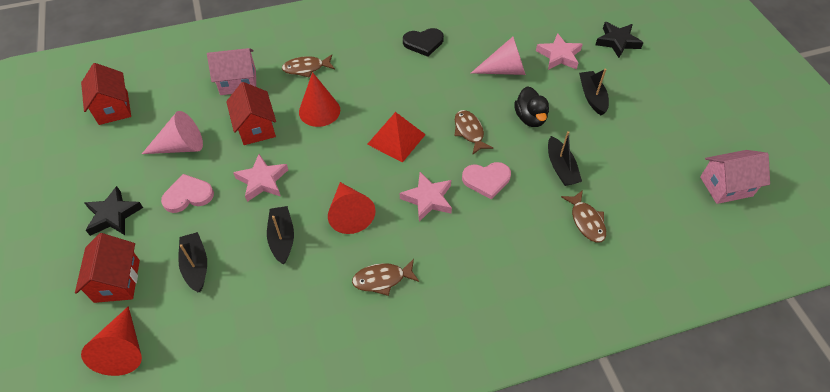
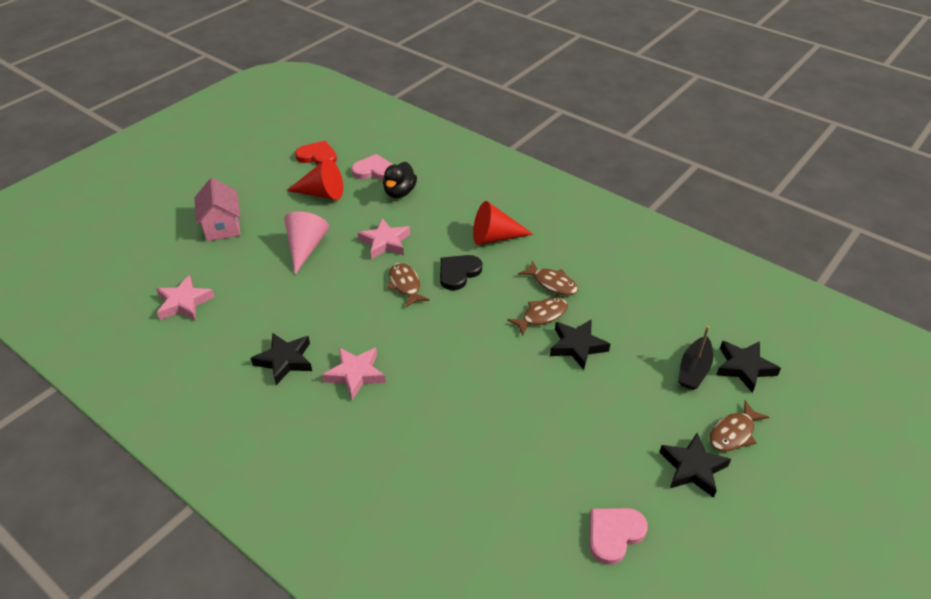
black boat: 4 -> 1
black star: 2 -> 4
pink cone: 2 -> 1
pink house: 2 -> 1
red cone: 3 -> 2
red heart: 0 -> 1
red house: 3 -> 0
red pyramid: 1 -> 0

